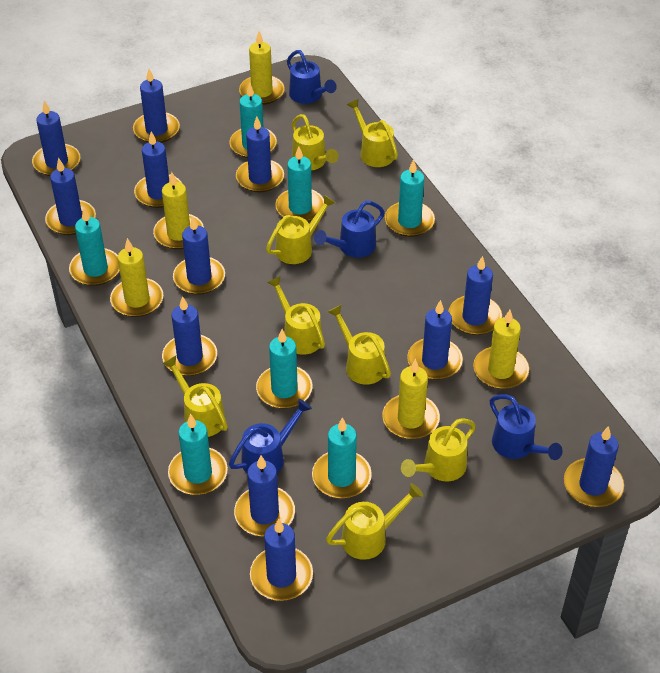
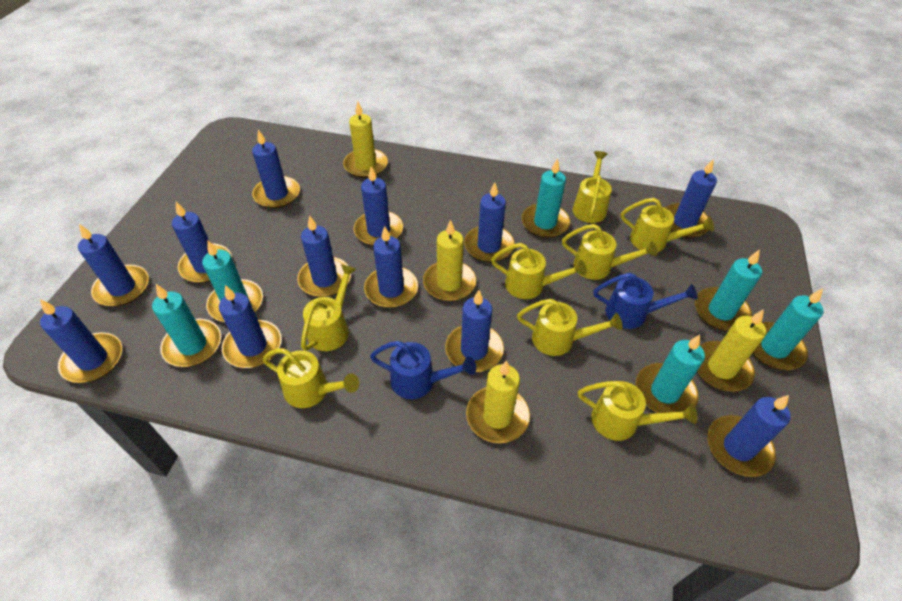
blue watering can: 4 -> 2
turquoise candle: 7 -> 6
yellow candle: 5 -> 4

